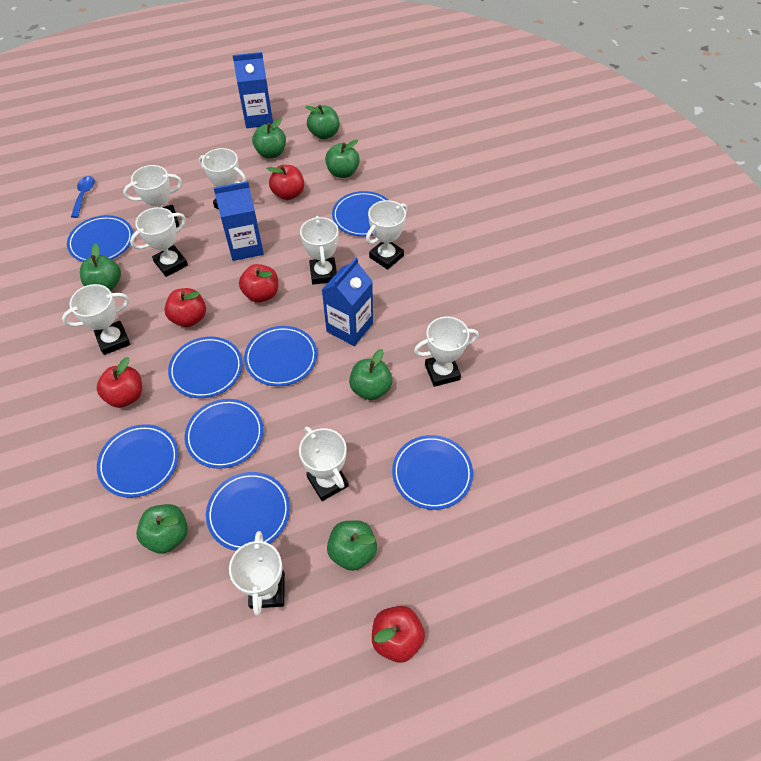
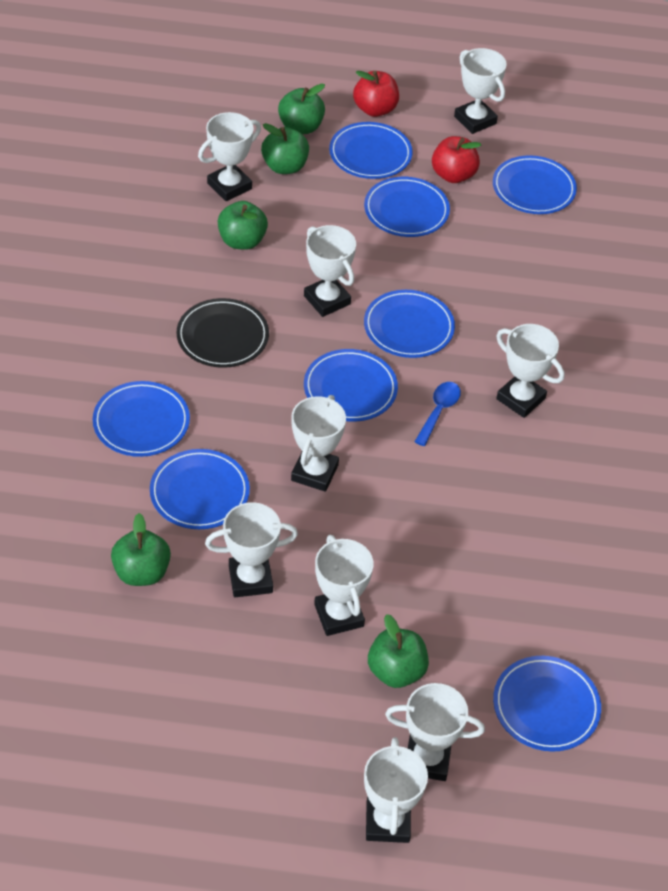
black plate: 0 -> 1
blue carton: 3 -> 0
green apple: 7 -> 5
red apple: 5 -> 2

